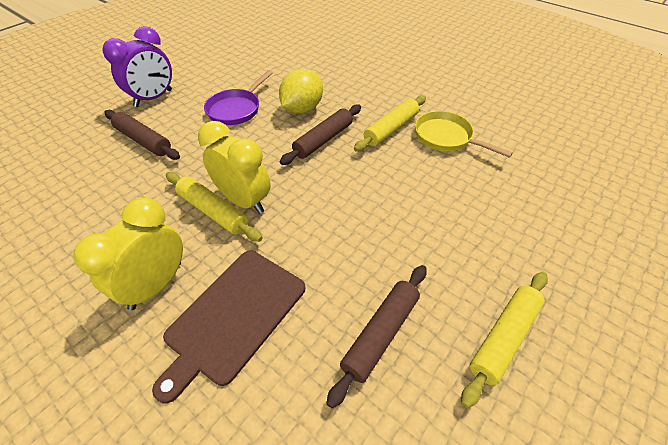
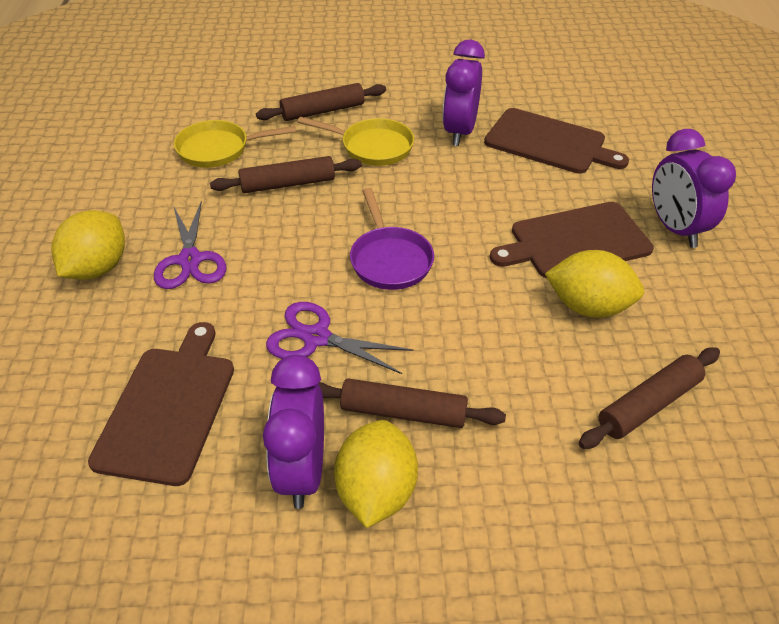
brown cutting board: 1 -> 3
brown rolling pin: 3 -> 4
purple clock: 1 -> 3
purple scissors: 0 -> 2
yellow clock: 2 -> 0
yellow lemon: 1 -> 3
yellow pan: 1 -> 2
yellow rolling pin: 3 -> 0

